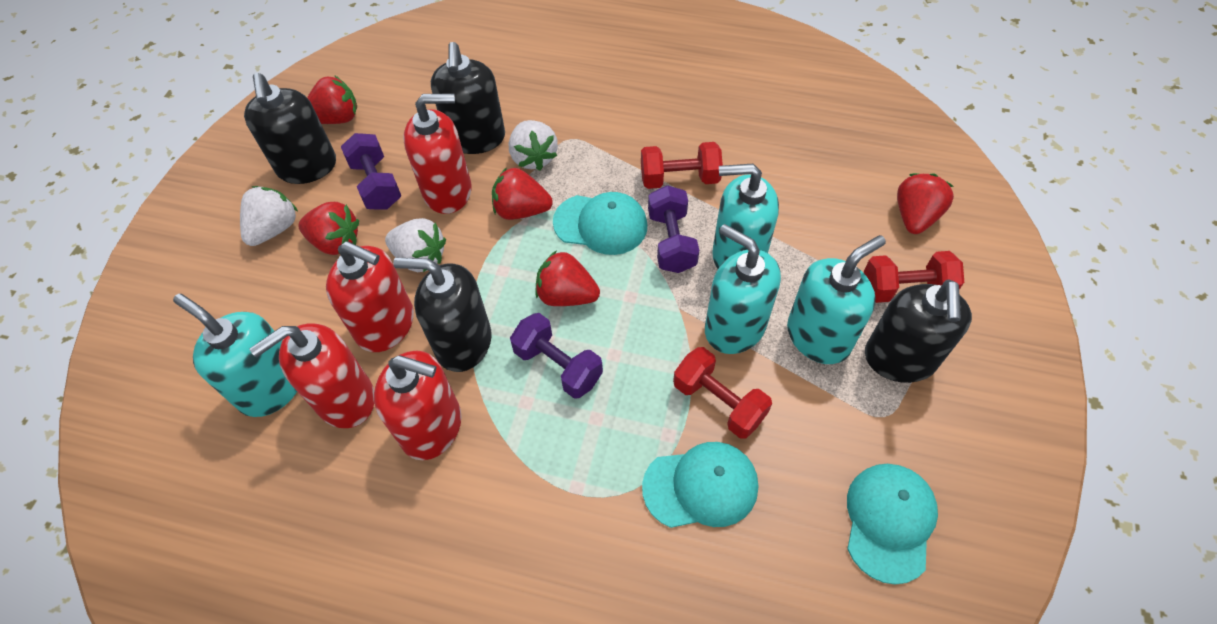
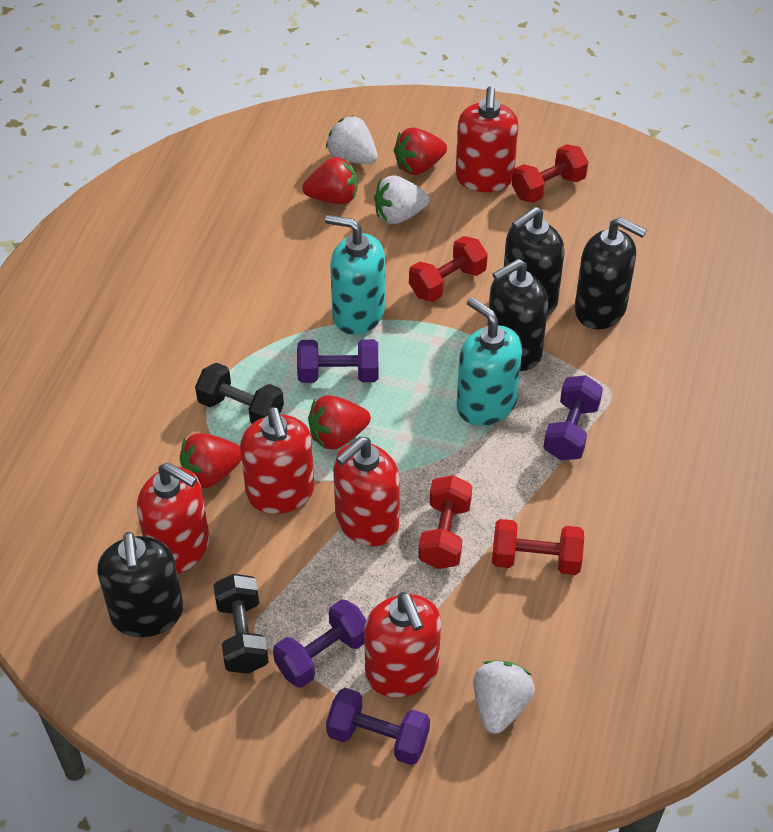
black dumbbell: 0 -> 2
purple dumbbell: 3 -> 4
red dumbbell: 3 -> 4
red soap dispenser: 4 -> 5
red strawberry: 5 -> 4
turquoise cap: 3 -> 0
turquoise soap dispenser: 4 -> 2

